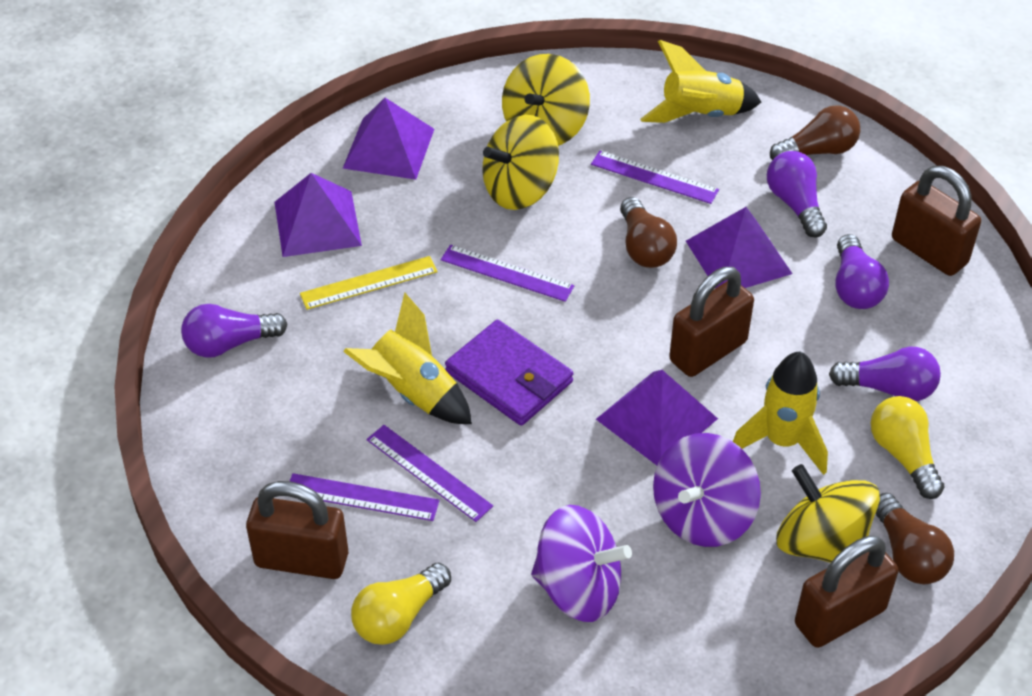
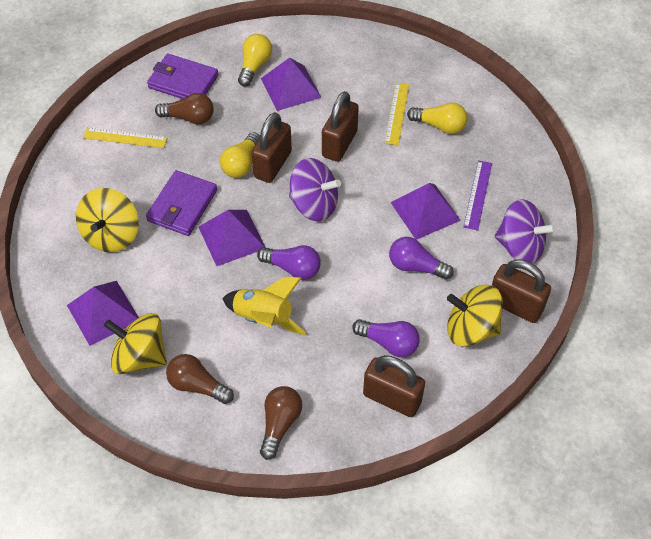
purple light bulb: 4 -> 3
purple ruler: 4 -> 1
purple wallet: 1 -> 2
yellow light bulb: 2 -> 3
yellow rocket: 3 -> 1
yellow ruler: 1 -> 2

